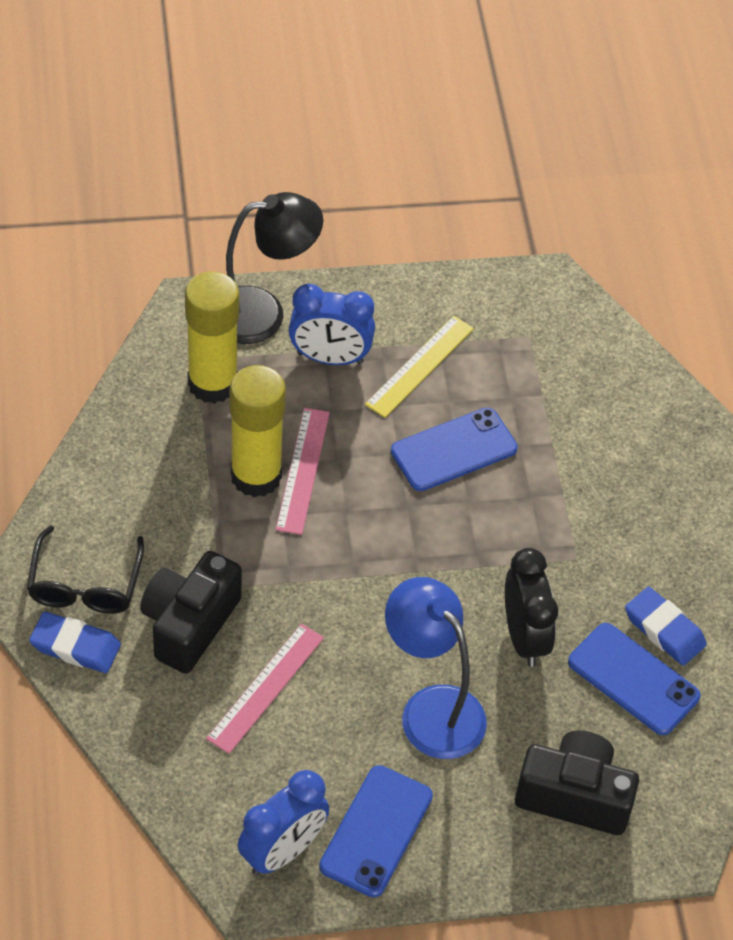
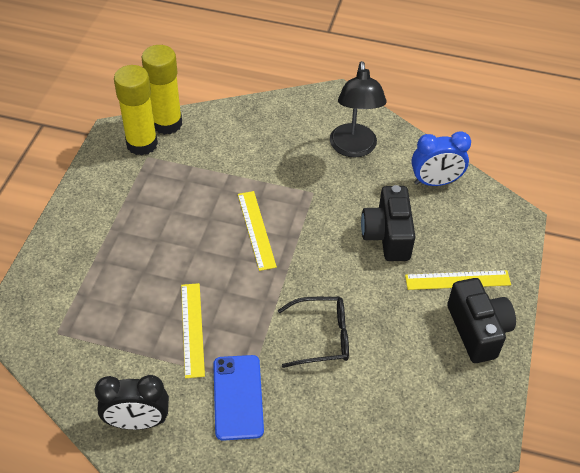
blue clock: 2 -> 1
blue eraser: 2 -> 0
blue lamp: 1 -> 0
blue phone: 3 -> 1
pink ruler: 2 -> 0
yellow ruler: 1 -> 3

